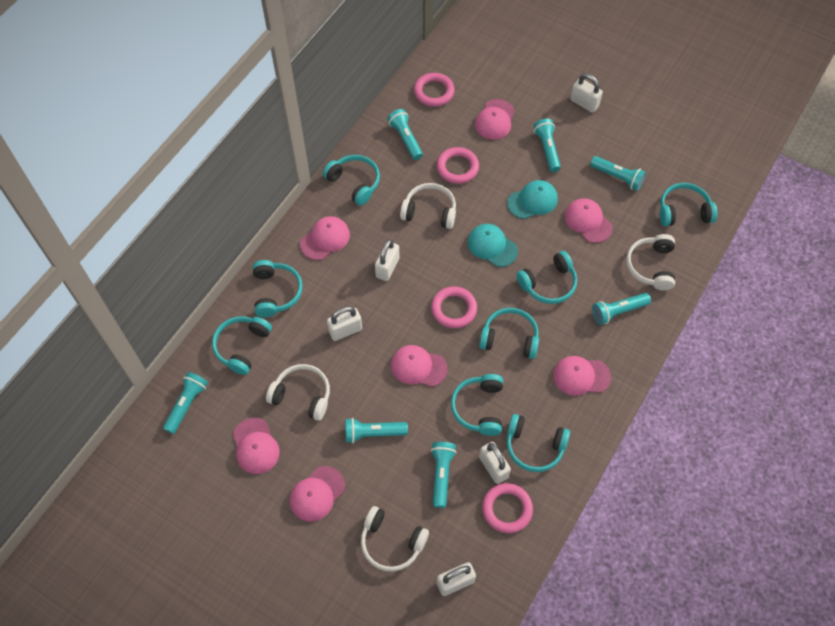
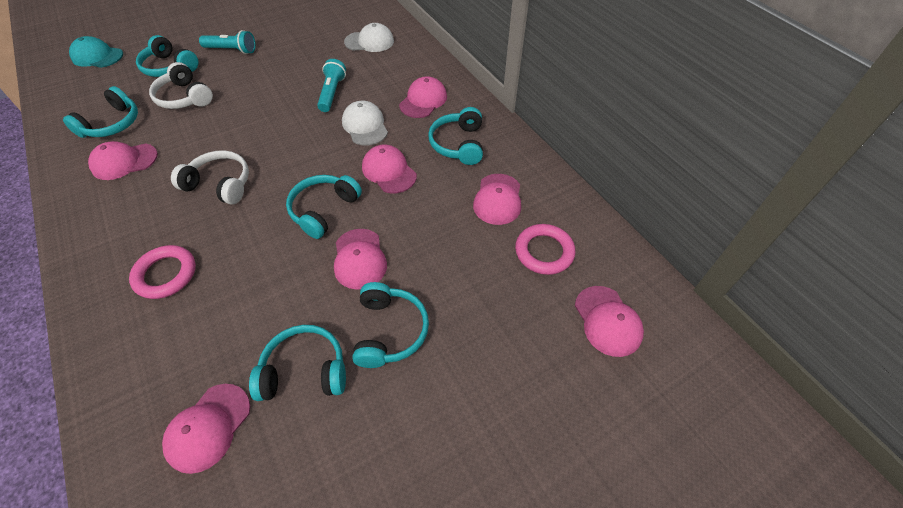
pink ring: 4 -> 2
turquoise cap: 2 -> 1
turquoise flashlight: 7 -> 2
turquoise headphones: 8 -> 6
white cap: 0 -> 2
white headphones: 4 -> 2
white padlock: 5 -> 0

